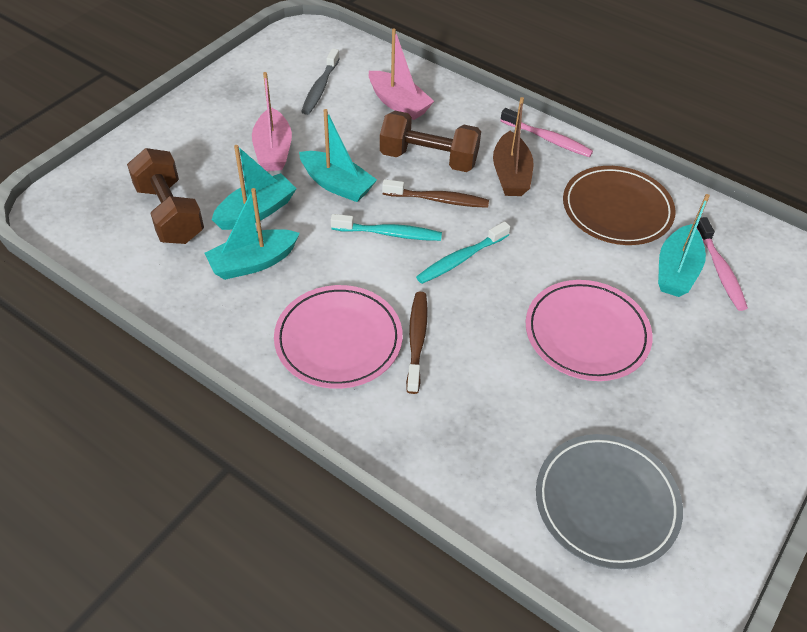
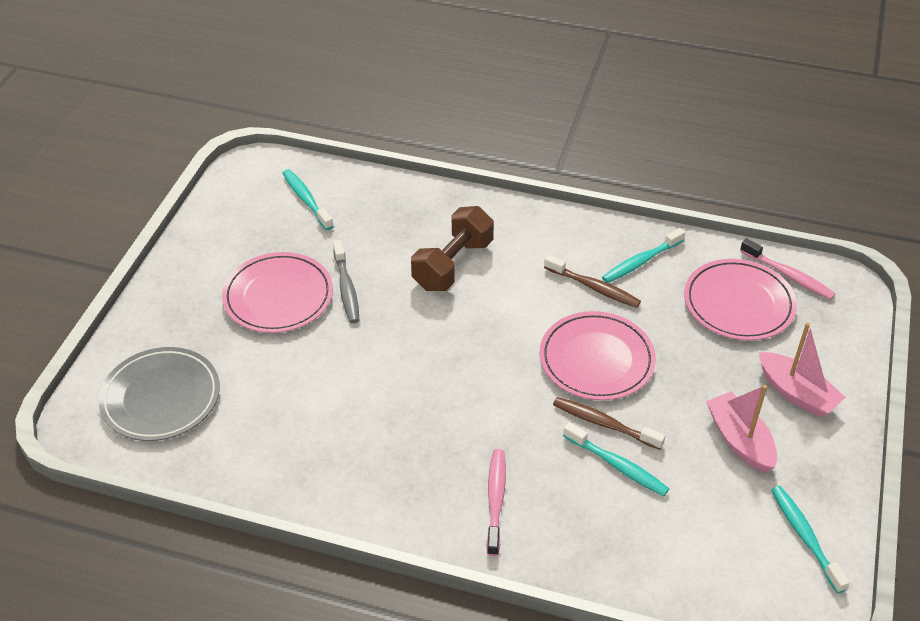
brown boat: 1 -> 0
brown dumbbell: 2 -> 1
brown plate: 1 -> 0
pink plate: 2 -> 3
turquoise boat: 4 -> 0
turquoise toothbrush: 2 -> 4

